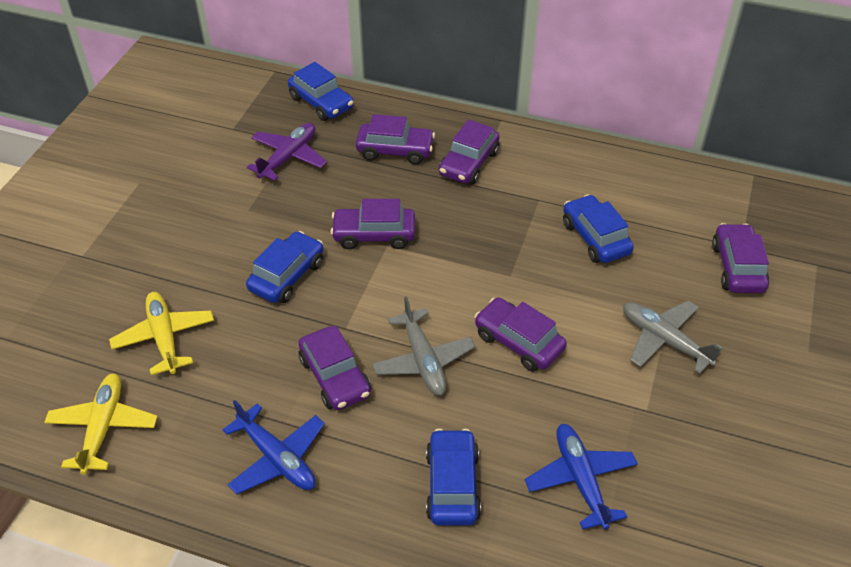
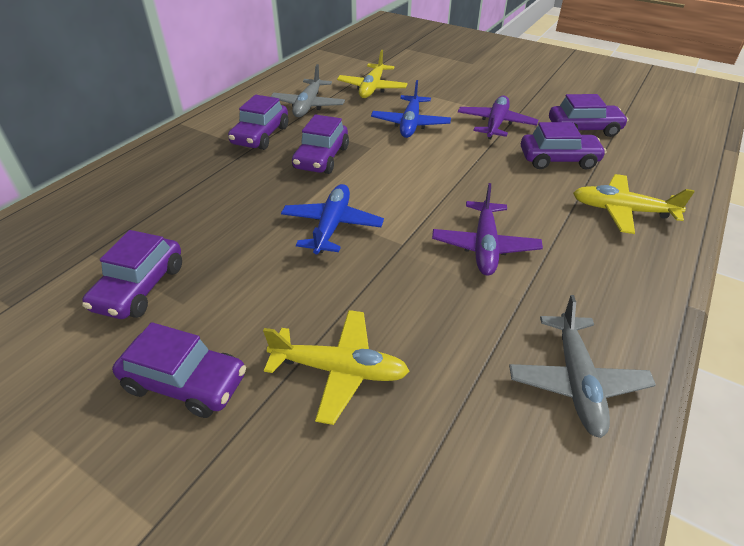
blue car: 4 -> 0
purple plane: 1 -> 2
yellow plane: 2 -> 3

